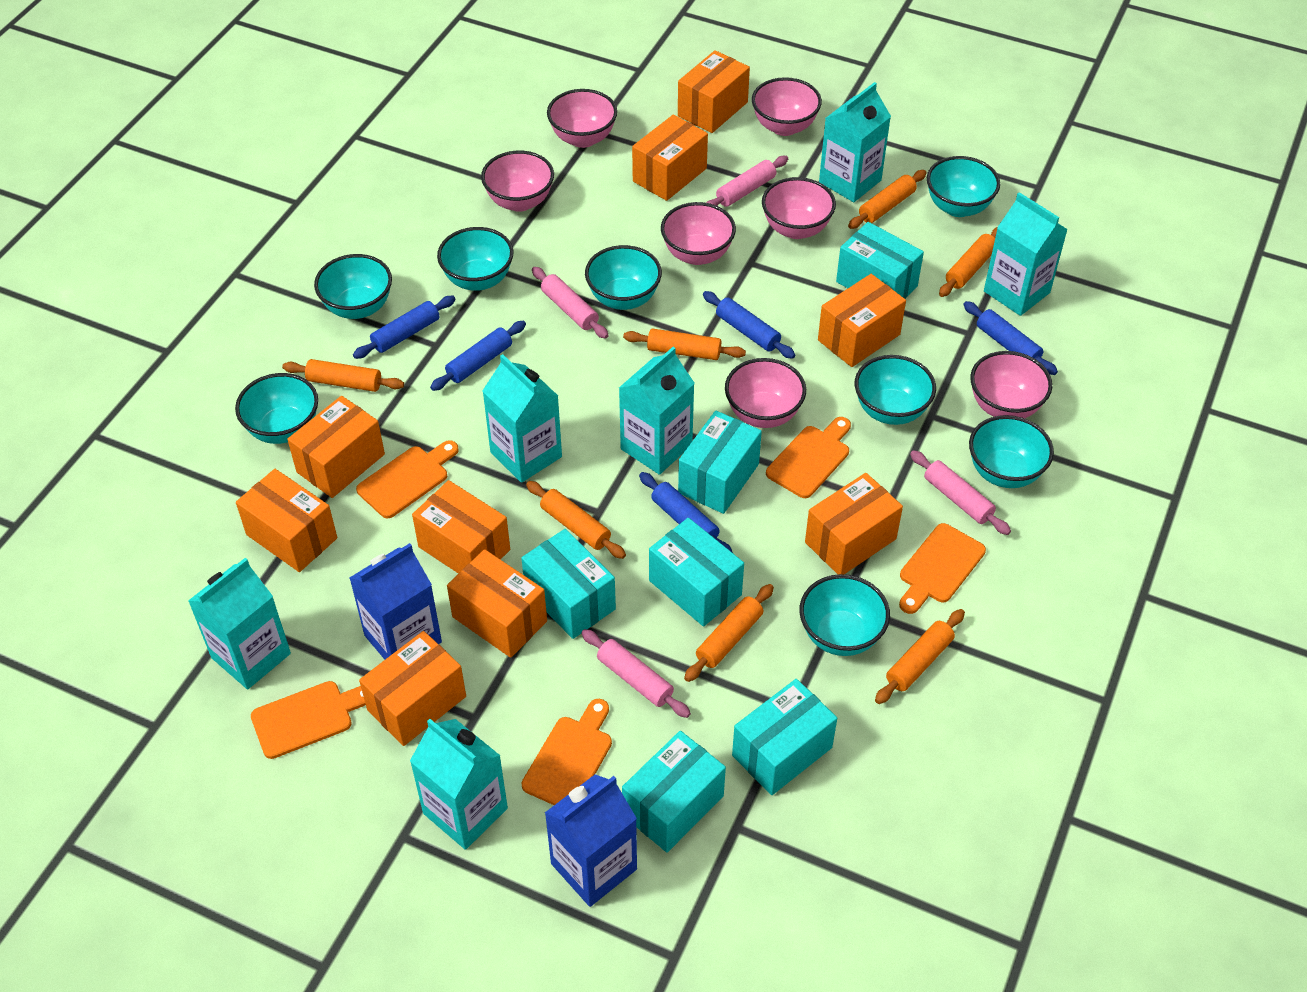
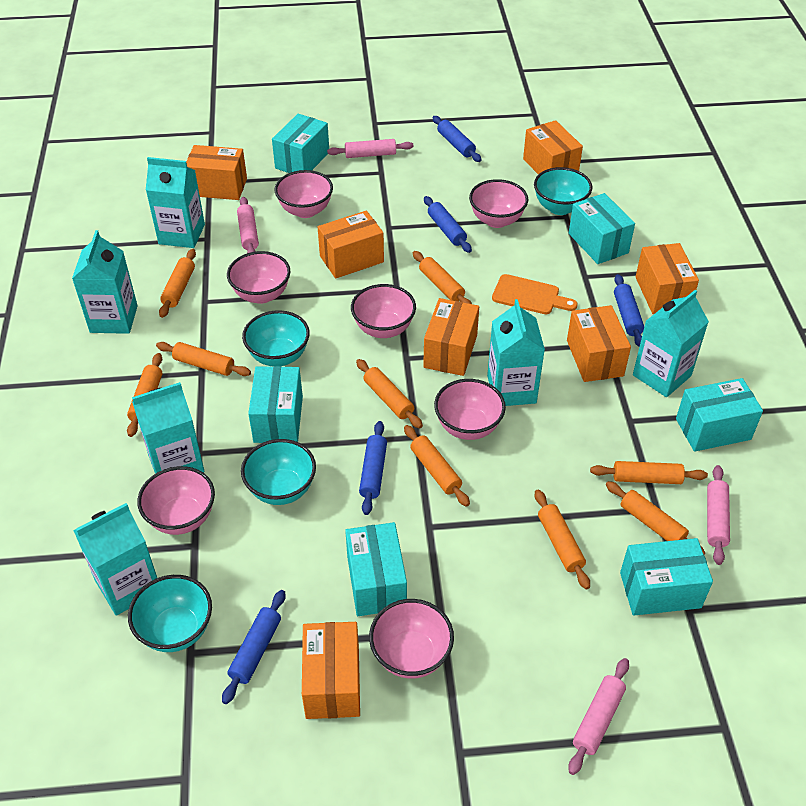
blue carton: 2 -> 0
orange box: 9 -> 7
orange cutting board: 5 -> 1
orange rolling pin: 7 -> 9
turquoise bowl: 8 -> 4

